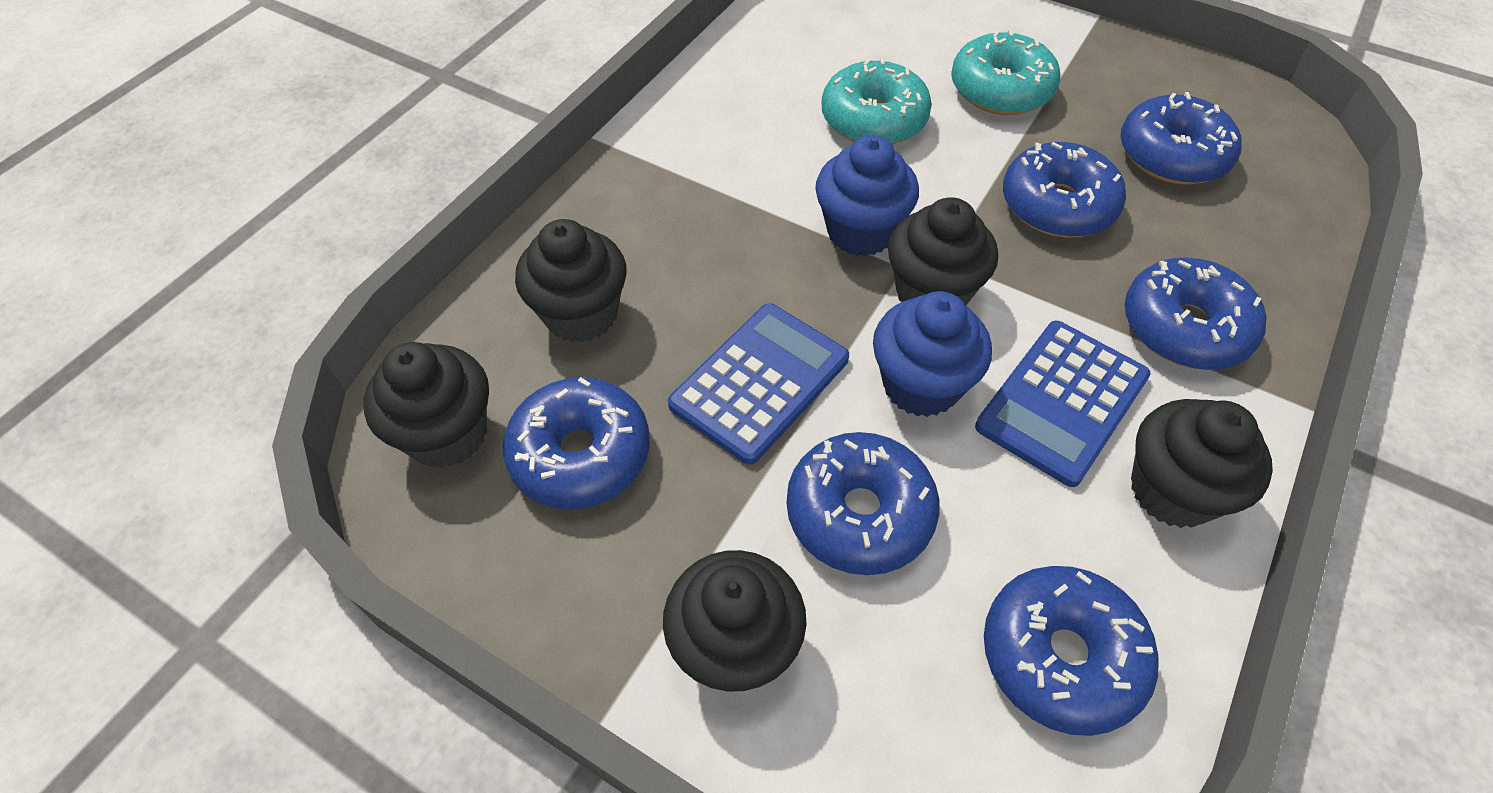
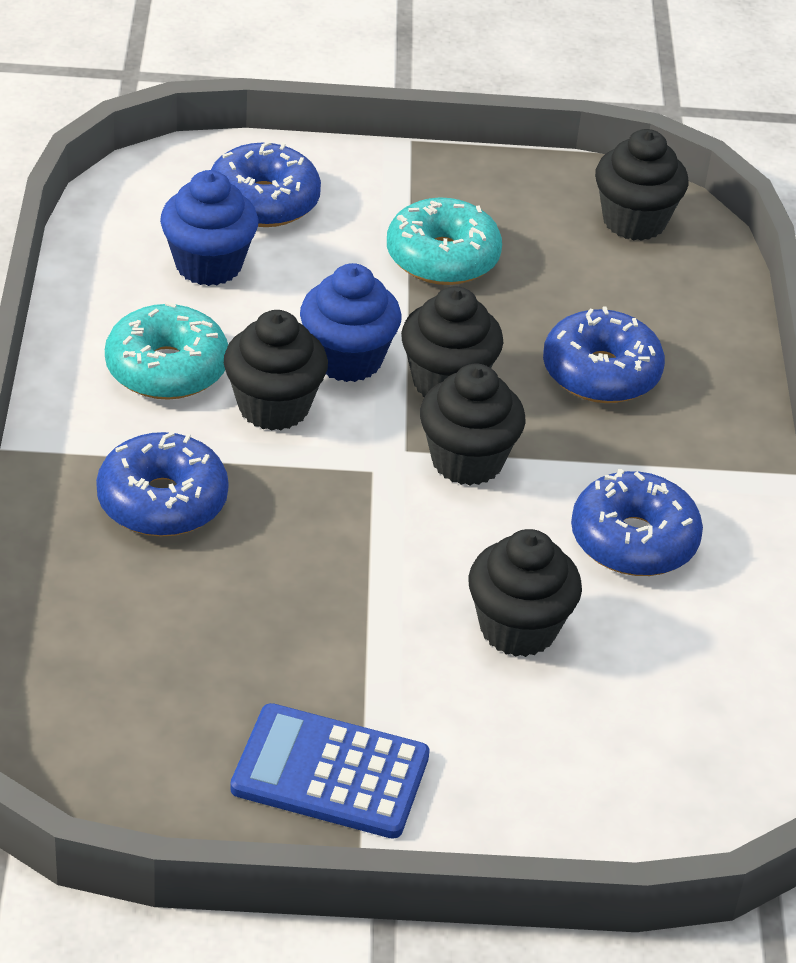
blue calculator: 2 -> 1
blue donut: 6 -> 4

